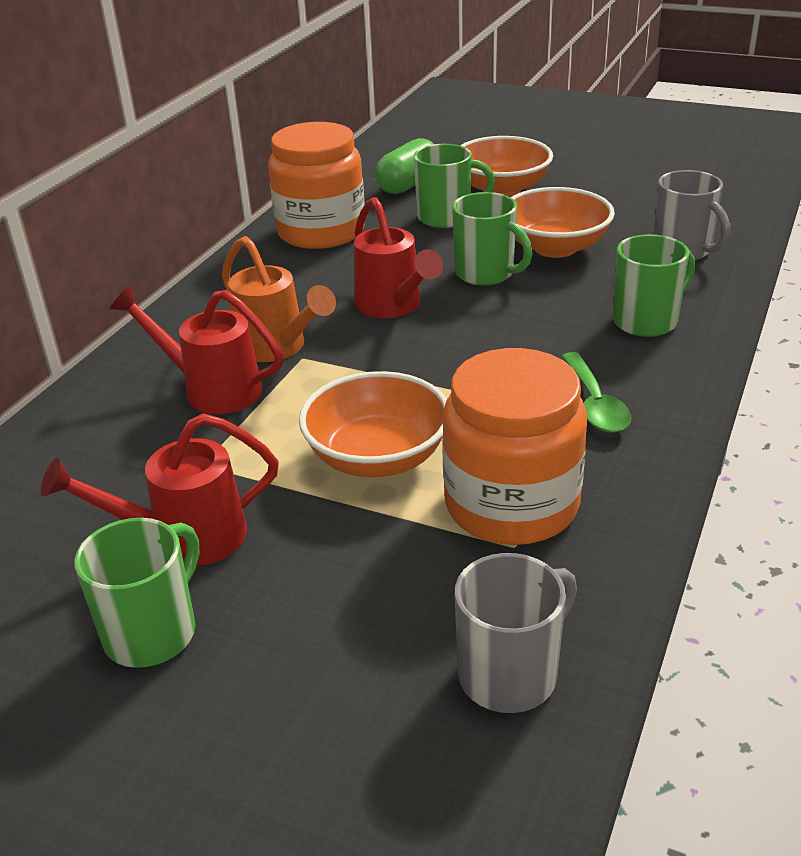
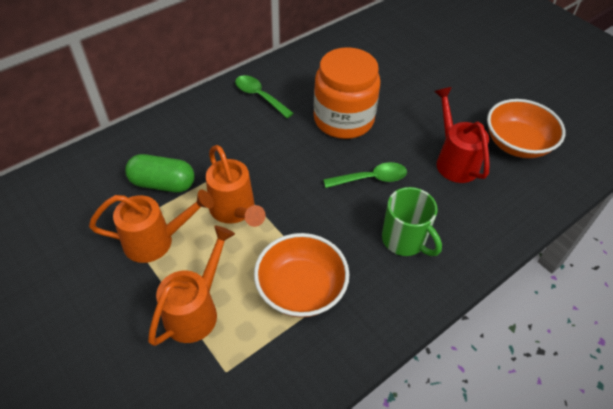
green mug: 4 -> 1
green spoon: 1 -> 2
grey mug: 2 -> 0
orange bowl: 3 -> 2
orange jar: 2 -> 1
orange watering can: 1 -> 3
red watering can: 3 -> 1

